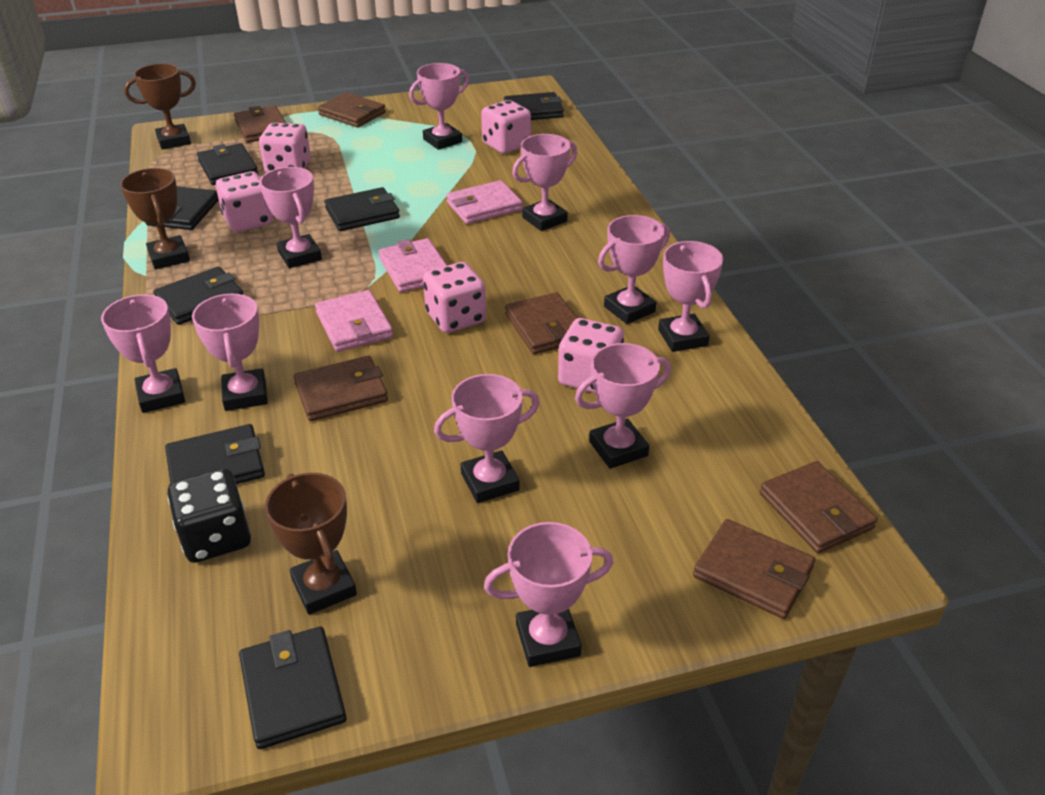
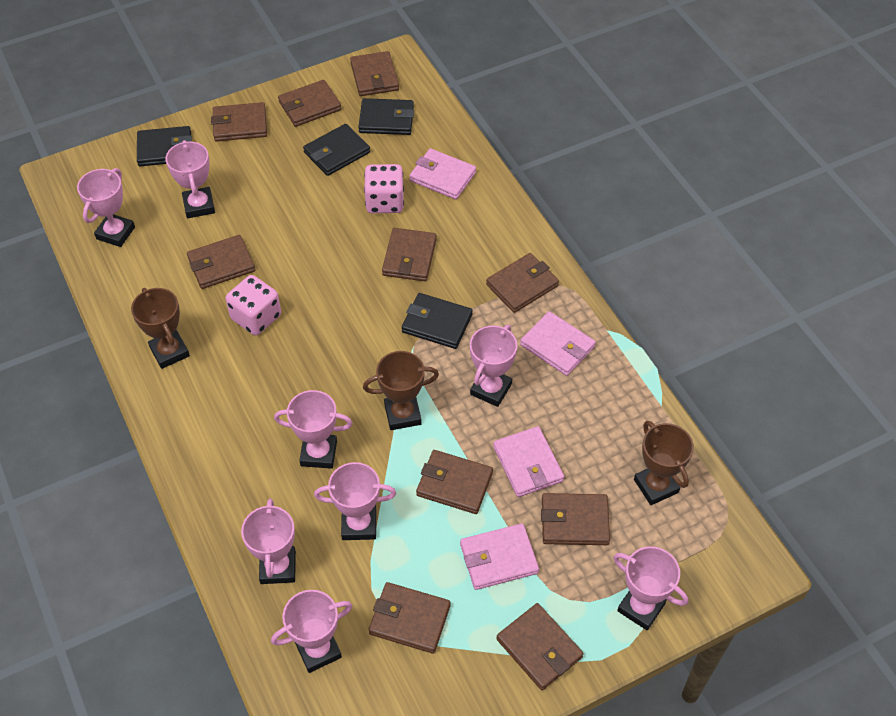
black dice: 1 -> 0
black wallet: 7 -> 4
brown wallet: 6 -> 10
pink dice: 5 -> 2
pink trophy: 10 -> 8
pink wallet: 3 -> 4

